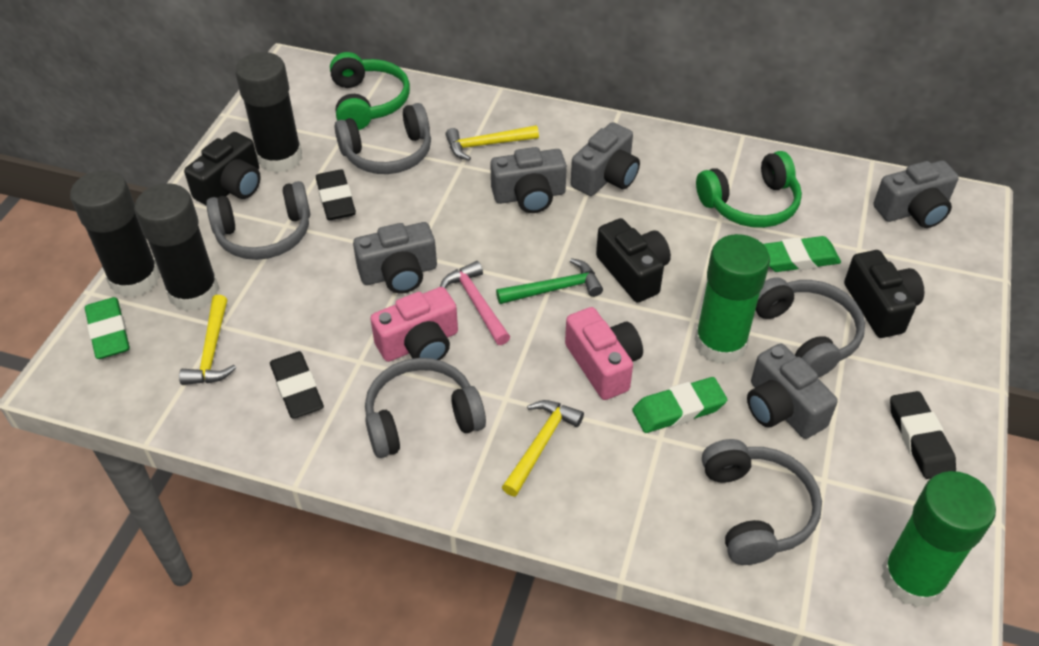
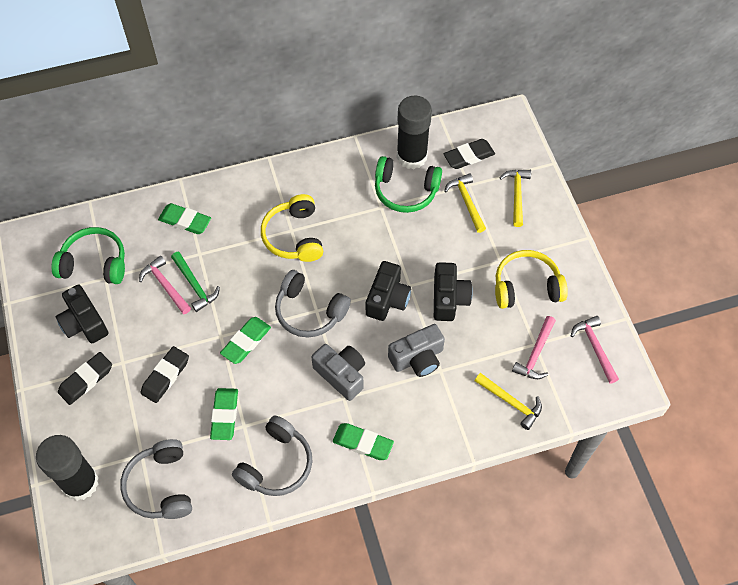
black glue stick: 3 -> 2
green eraser: 3 -> 4
green glue stick: 2 -> 0
grey camera: 5 -> 2
grey headphones: 5 -> 3
pink camera: 2 -> 0
pink hammer: 1 -> 3
yellow headphones: 0 -> 2

